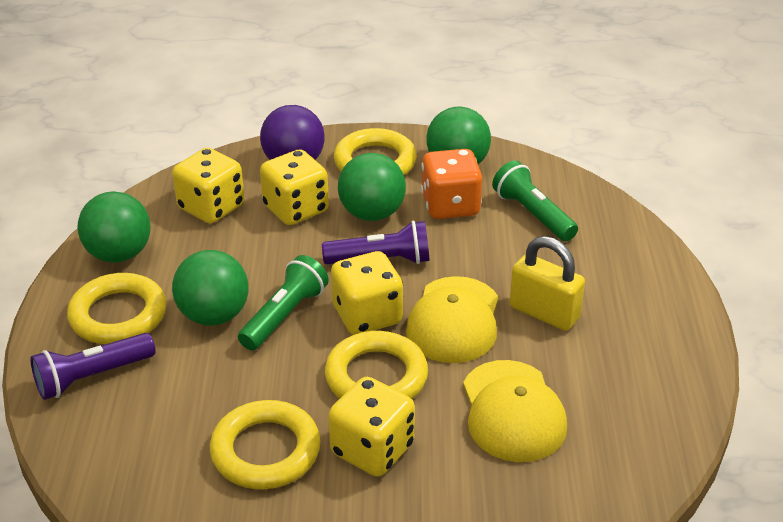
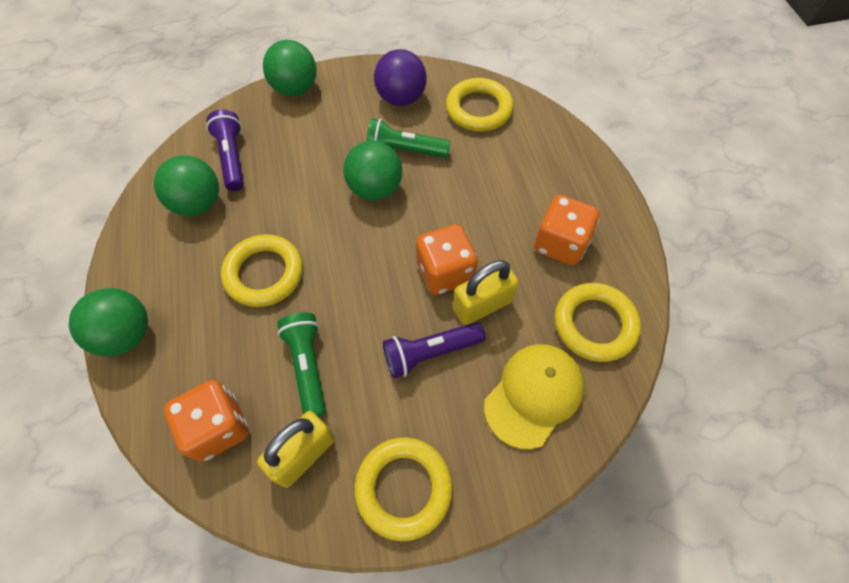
orange dice: 1 -> 3
yellow cap: 2 -> 1
yellow dice: 4 -> 0
yellow padlock: 1 -> 2

